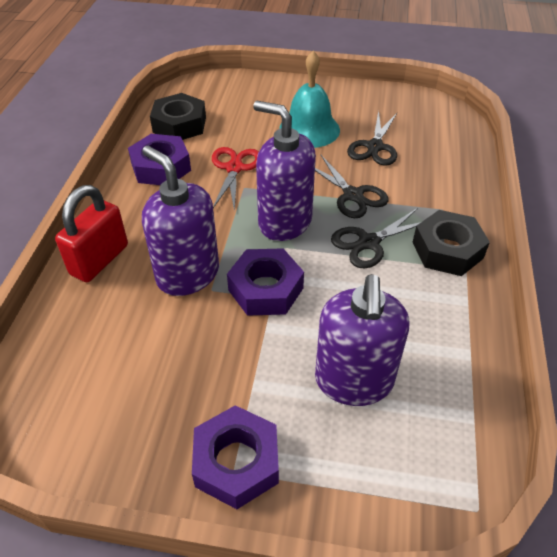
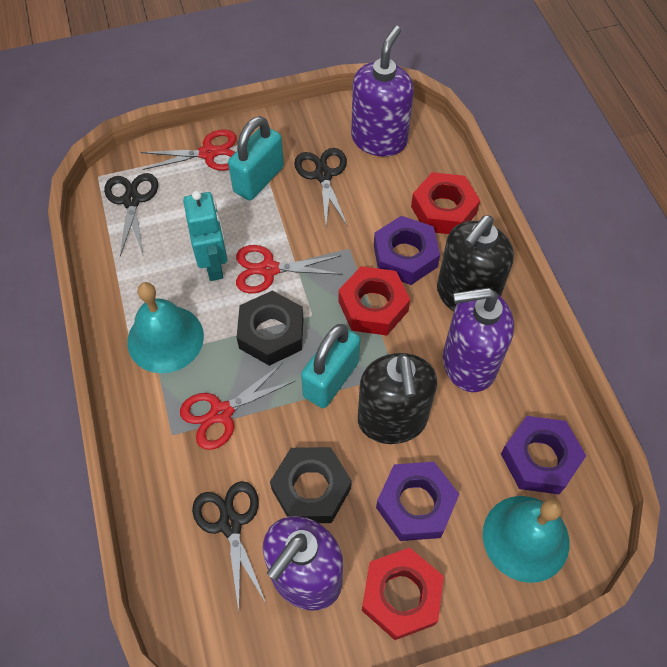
black soap dispenser: 0 -> 2
red nut: 0 -> 3
red padlock: 1 -> 0
red scissors: 1 -> 3
turquoise bell: 1 -> 2
turquoise padlock: 0 -> 2
turquoise robot: 0 -> 1

